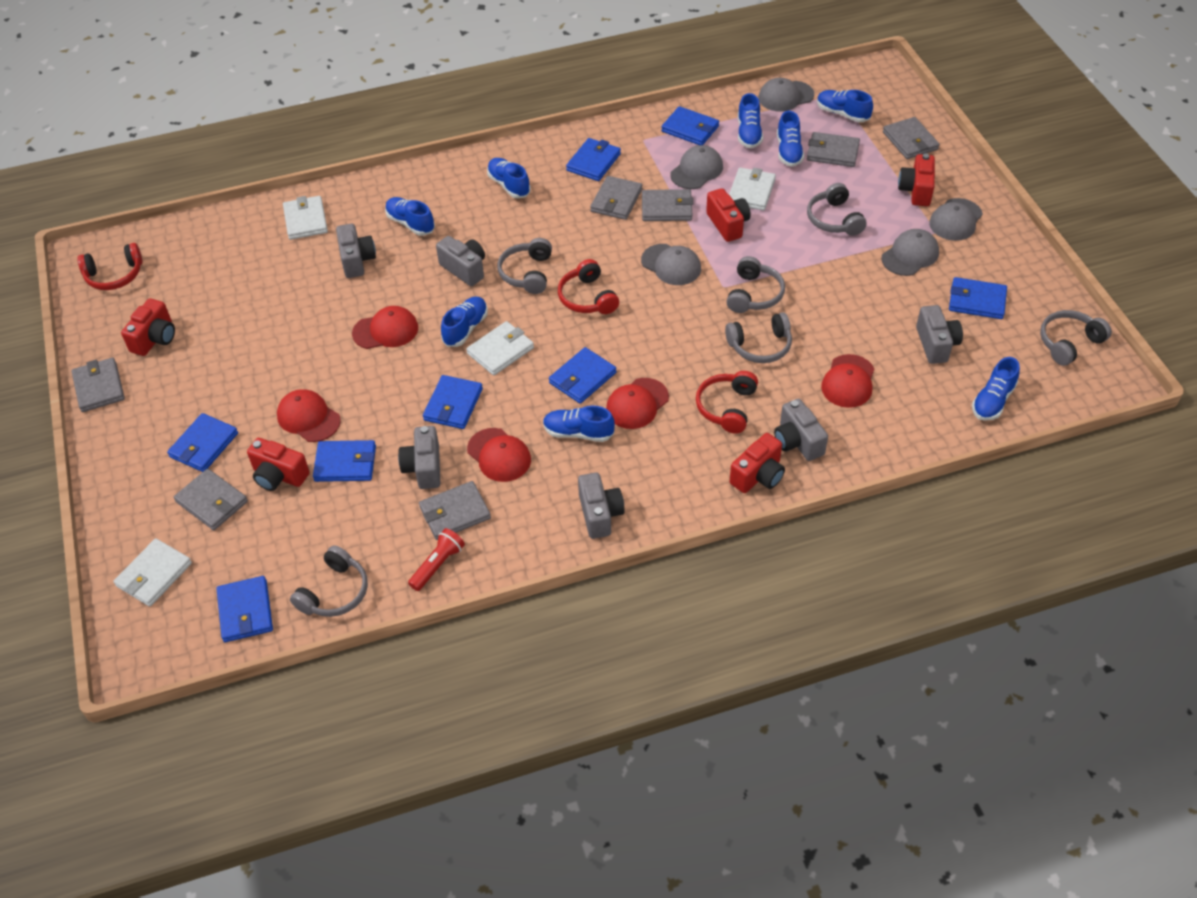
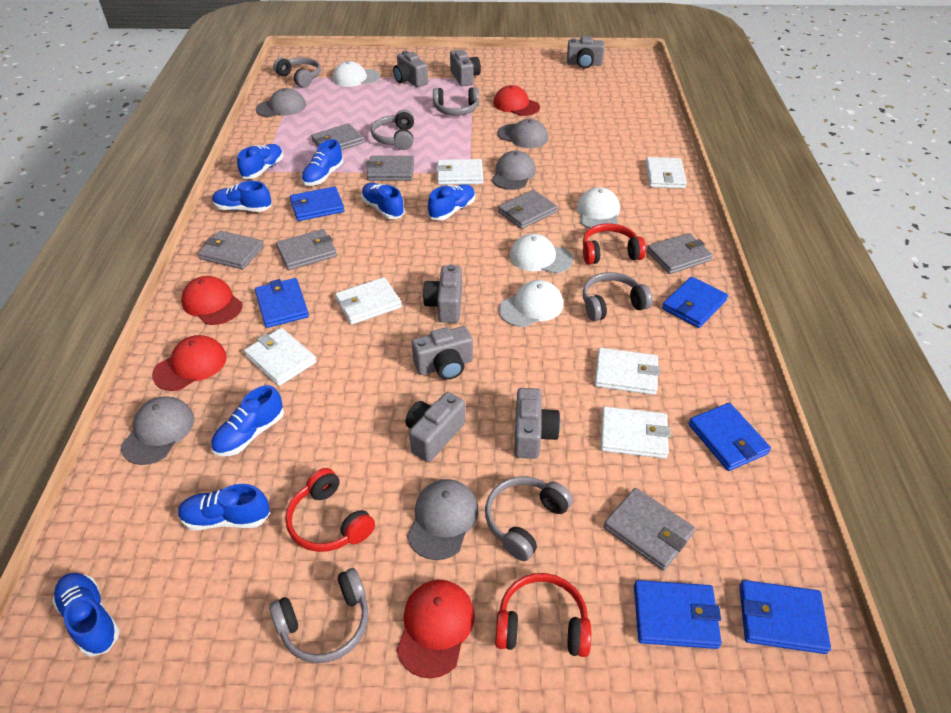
blue wallet: 8 -> 6
grey camera: 6 -> 7
red camera: 5 -> 0
red cap: 5 -> 4
red flashlight: 1 -> 0
white cap: 0 -> 4
white wallet: 4 -> 6

